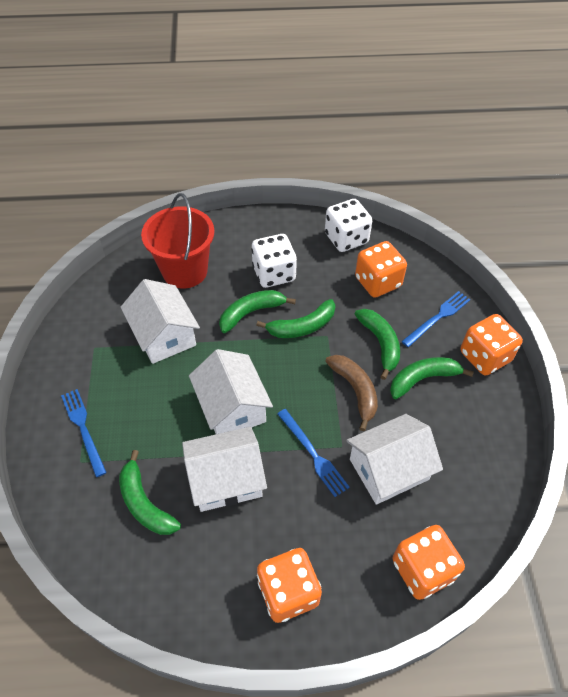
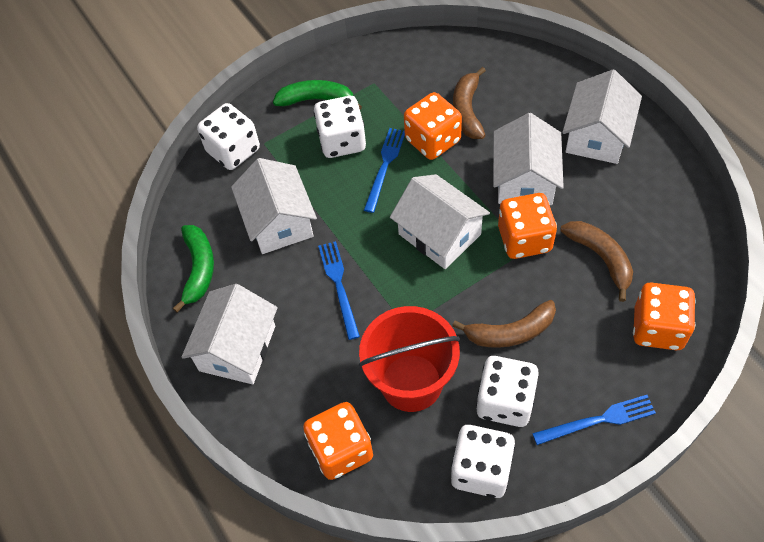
brown banana: 1 -> 3
green banana: 5 -> 2
white dice: 2 -> 4
white house: 4 -> 5

